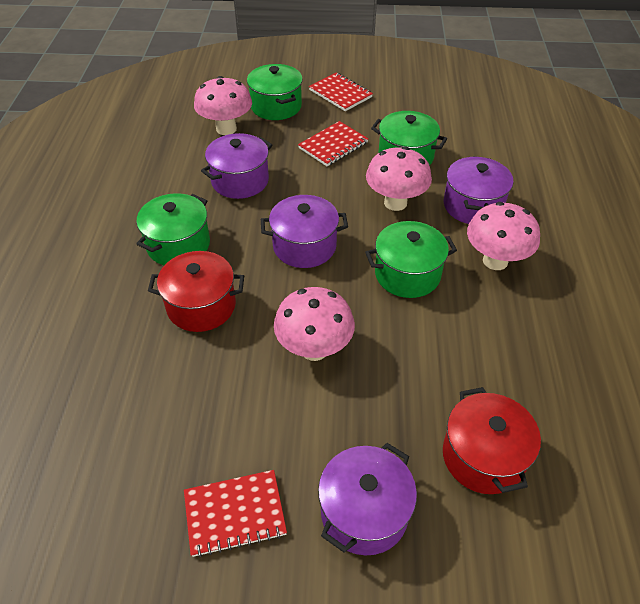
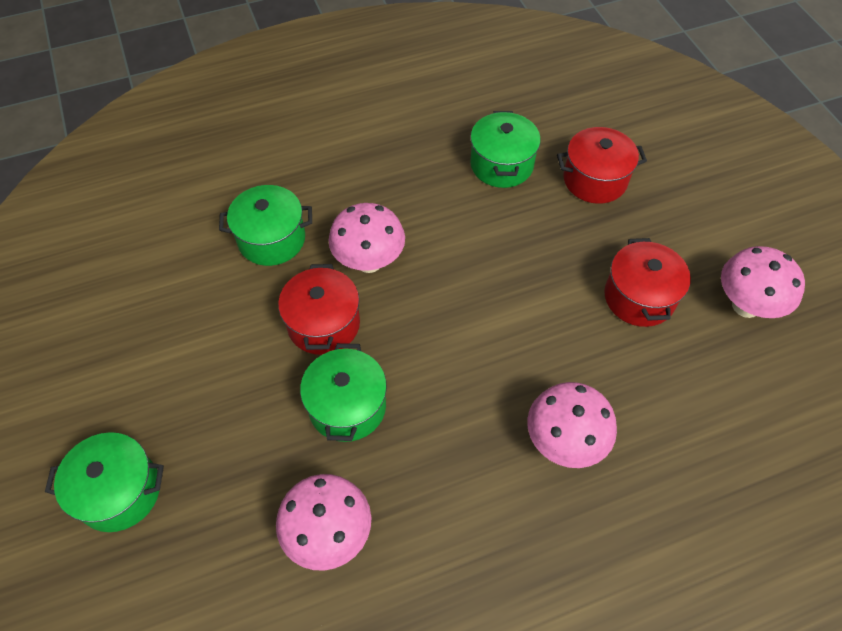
purple pot: 4 -> 0
red notebook: 3 -> 0
red pot: 2 -> 3

